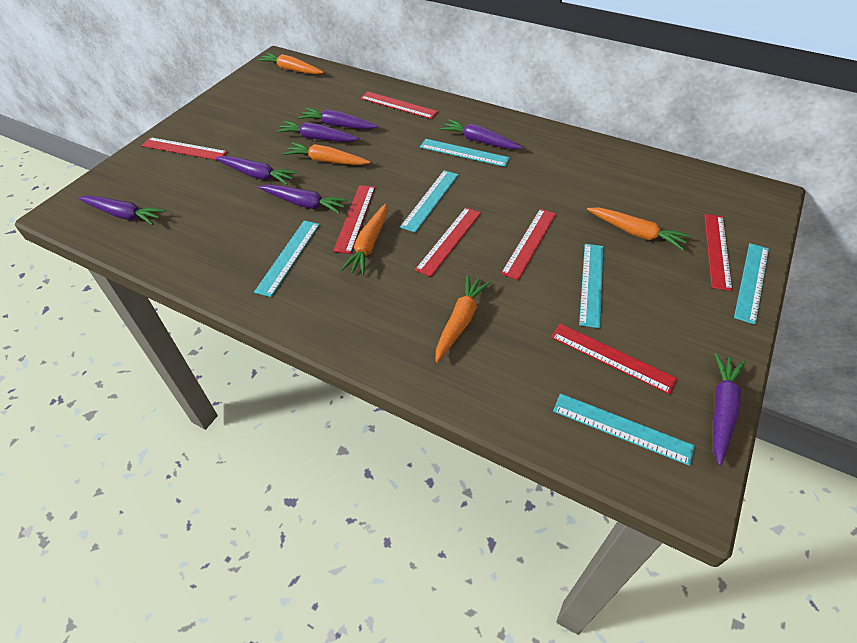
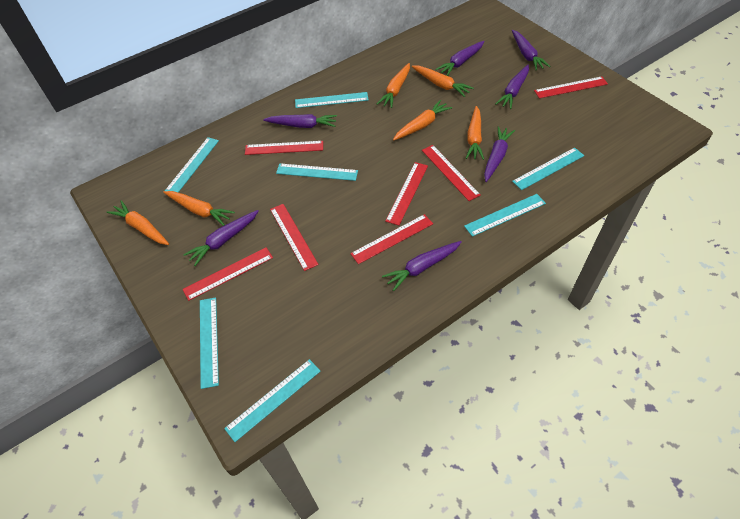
orange carrot: 5 -> 6
turquoise ruler: 6 -> 7

